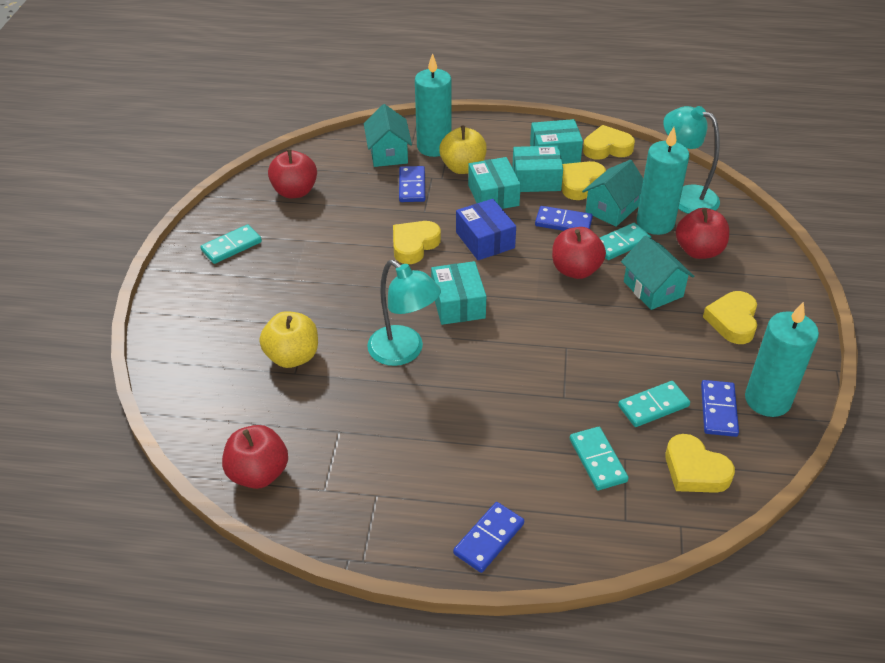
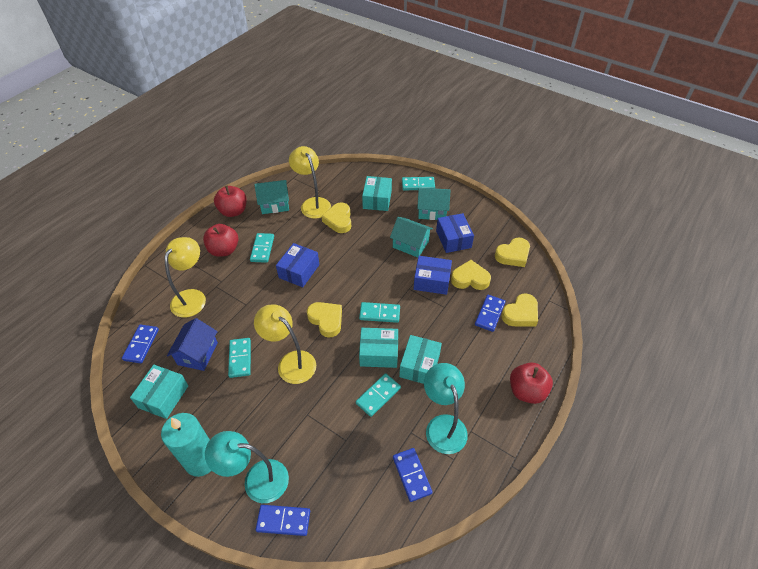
blue box: 1 -> 3
blue house: 0 -> 1
red apple: 4 -> 3
turquoise candle: 3 -> 1
turquoise domino: 4 -> 5
yellow apple: 2 -> 0
yellow lamp: 0 -> 3

